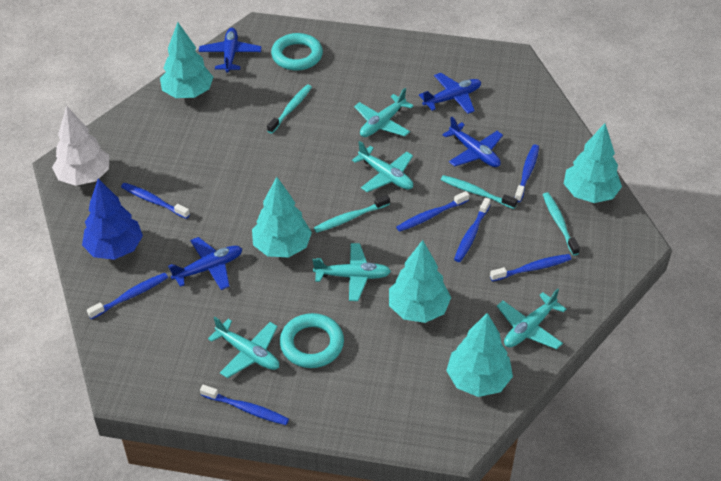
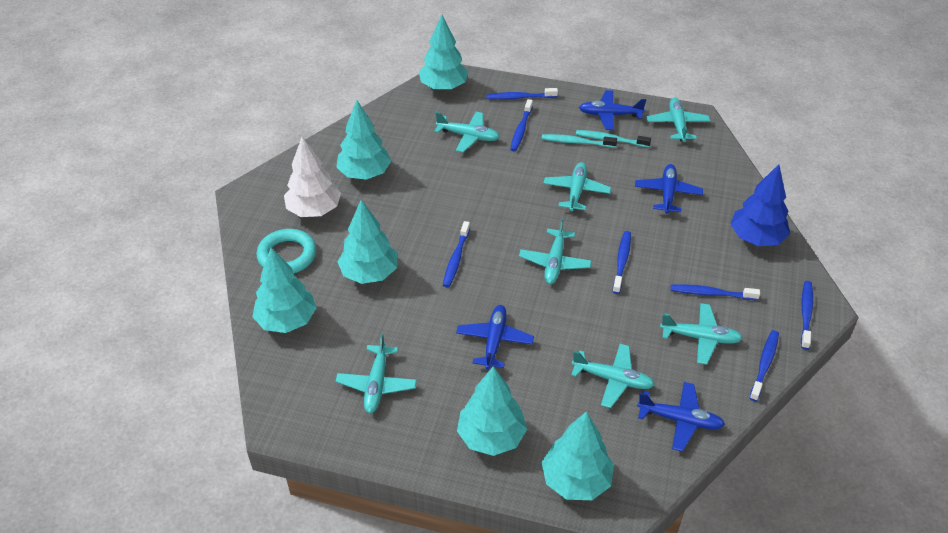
turquoise plane: 5 -> 7
turquoise ring: 2 -> 1
turquoise toothbrush: 4 -> 2
turquoise tree: 5 -> 6

